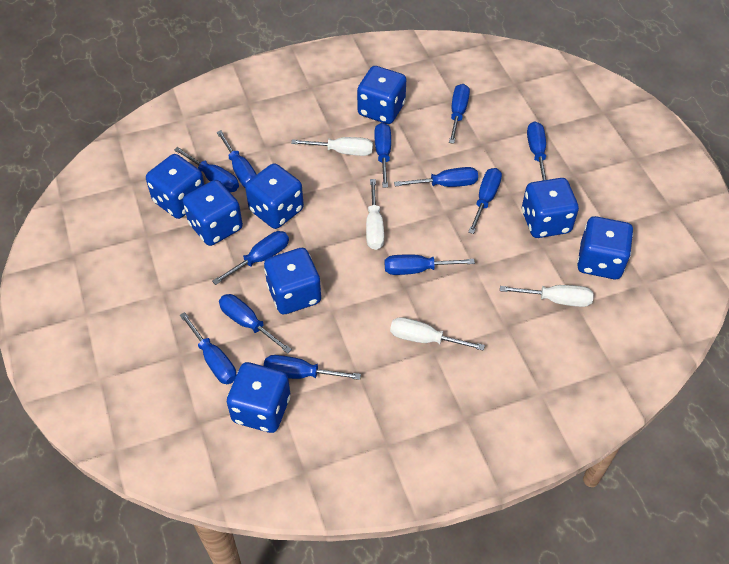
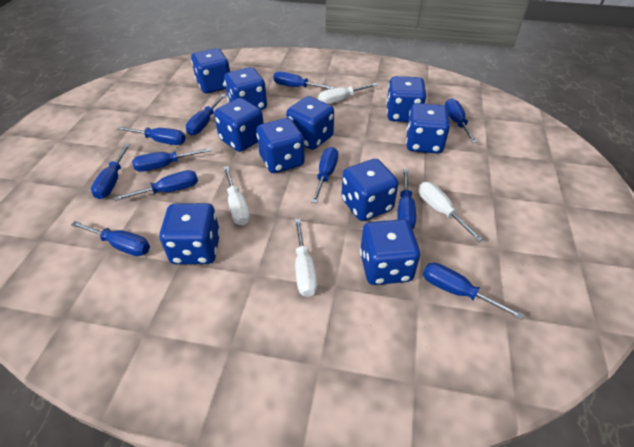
blue dice: 8 -> 10
blue screwdriver: 12 -> 11

